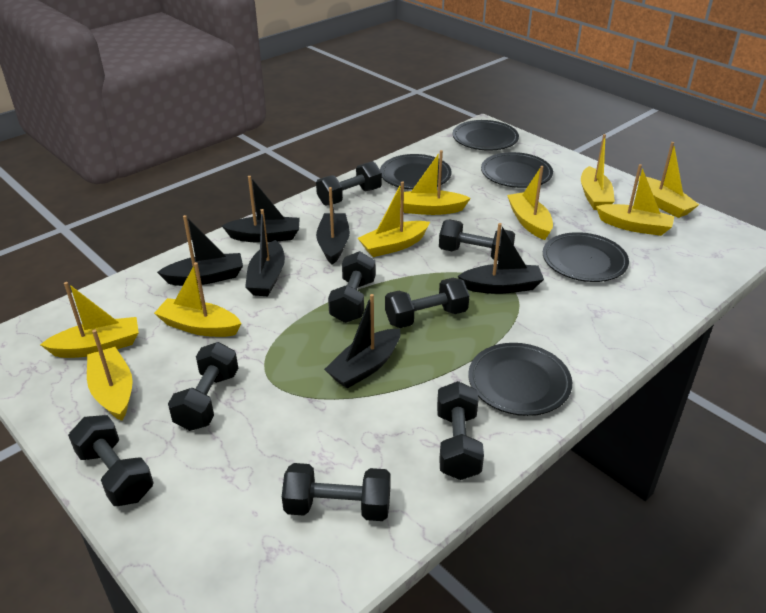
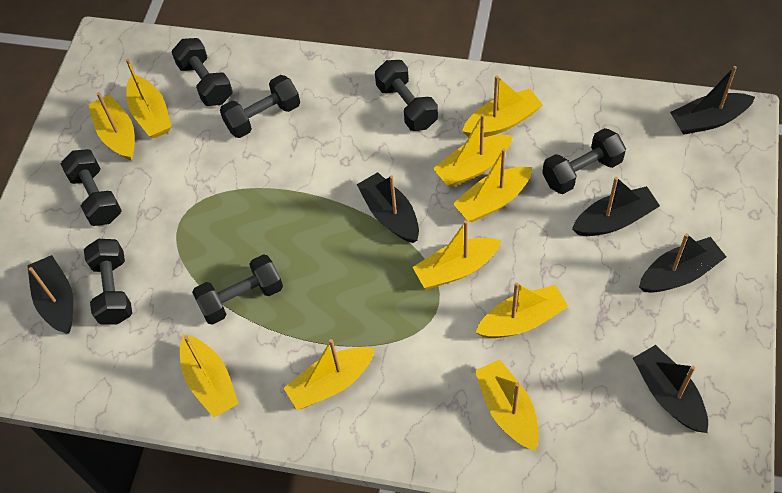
black dumbbell: 8 -> 7
black plate: 5 -> 0
yellow boat: 9 -> 10

